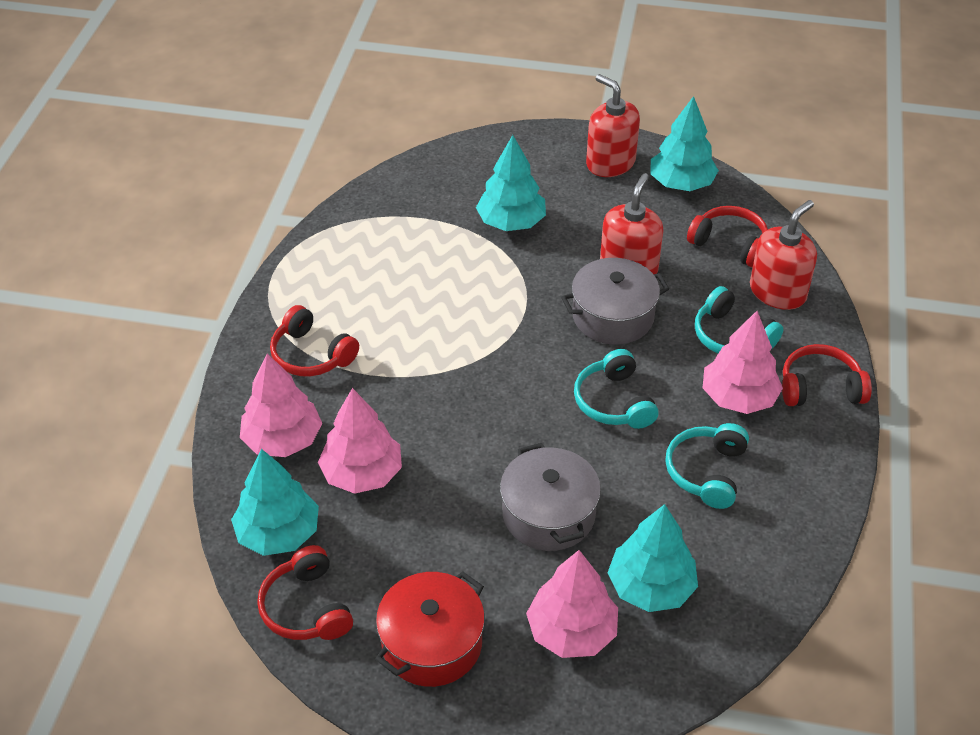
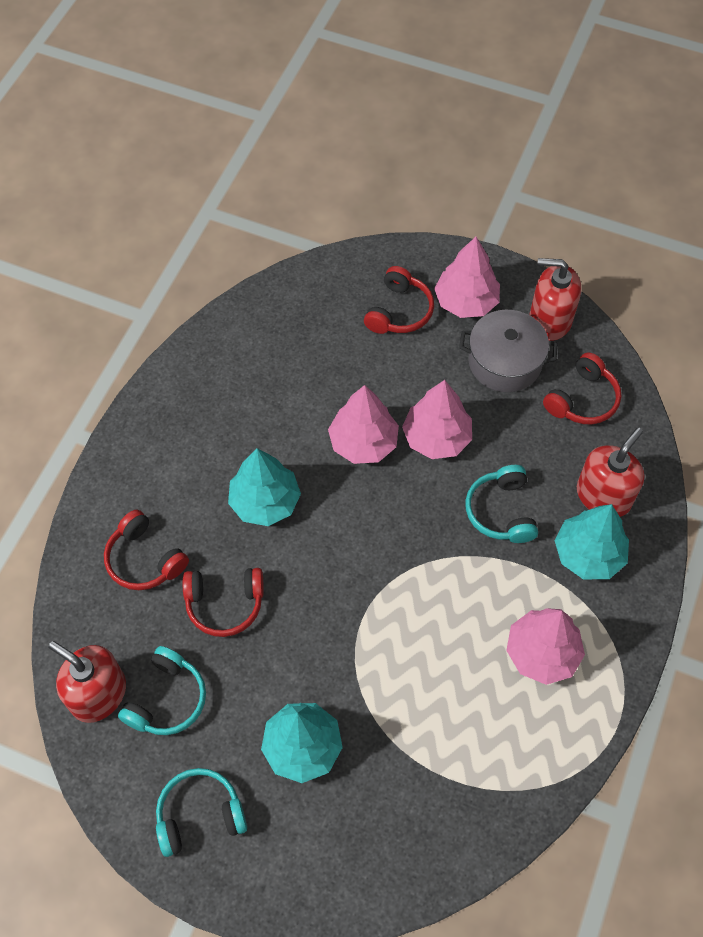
grey pot: 2 -> 1
red pot: 1 -> 0
turquoise tree: 4 -> 3

